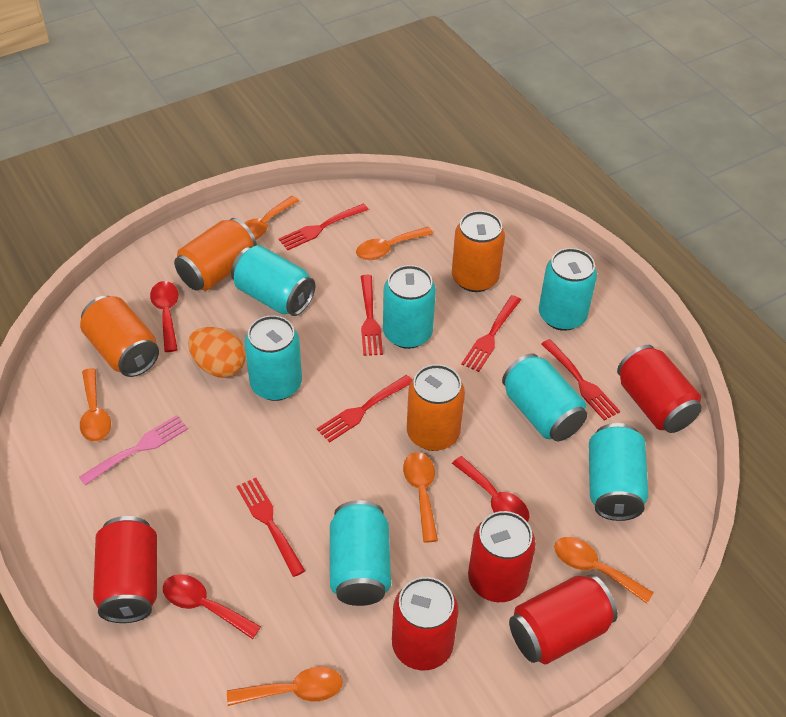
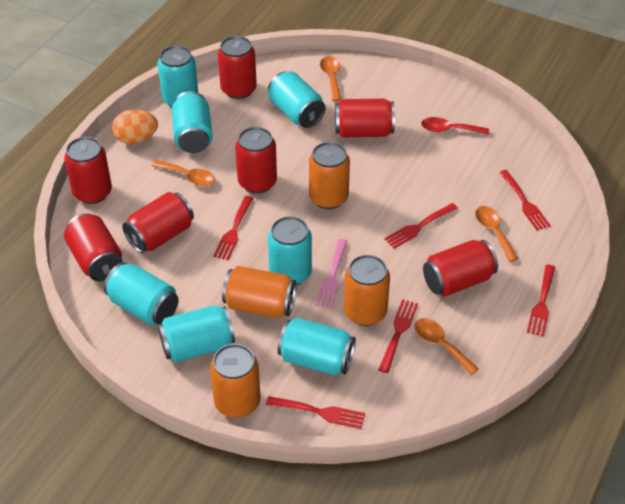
orange spoon: 6 -> 4
red can: 5 -> 7
red spoon: 3 -> 1

